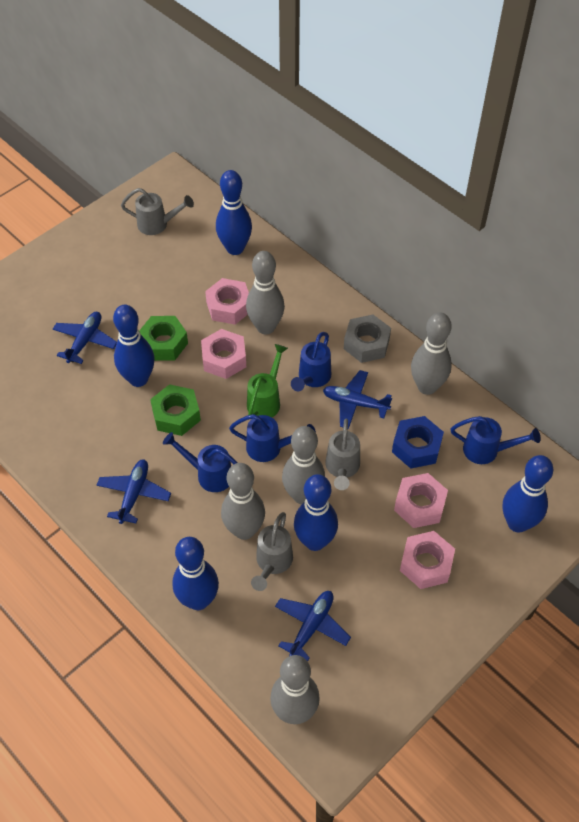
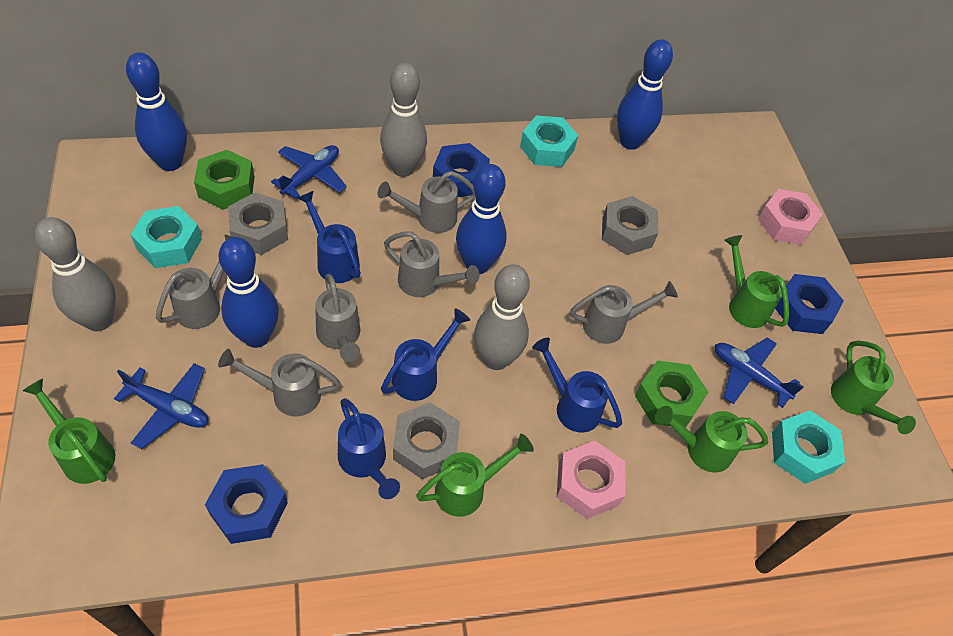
blue bowling pin: 5 -> 4
blue nut: 1 -> 3
blue plane: 4 -> 3
green watering can: 1 -> 5
grey bowling pin: 5 -> 3
grey nut: 1 -> 3
grey watering can: 3 -> 6
pink nut: 4 -> 2
turquoise nut: 0 -> 3

